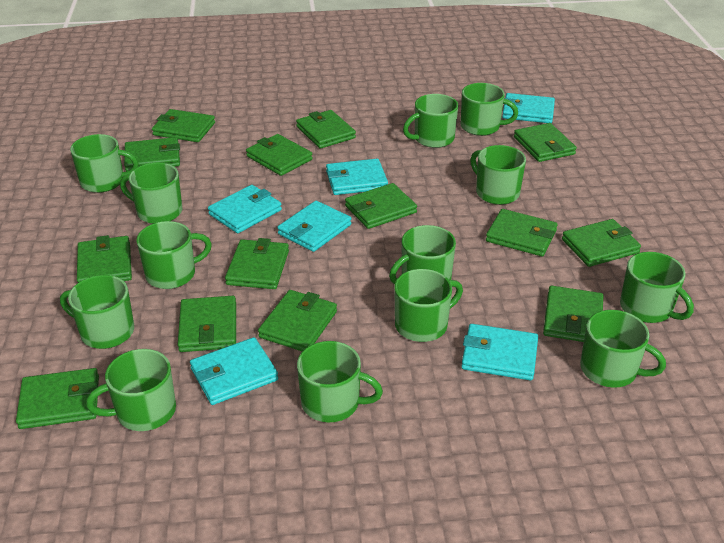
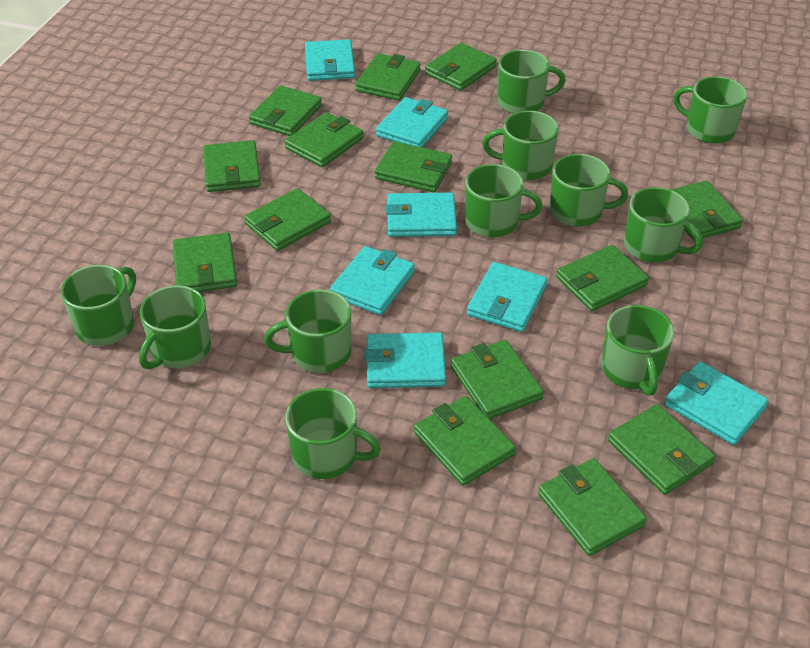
green mug: 13 -> 11
turquoise wallet: 6 -> 7

